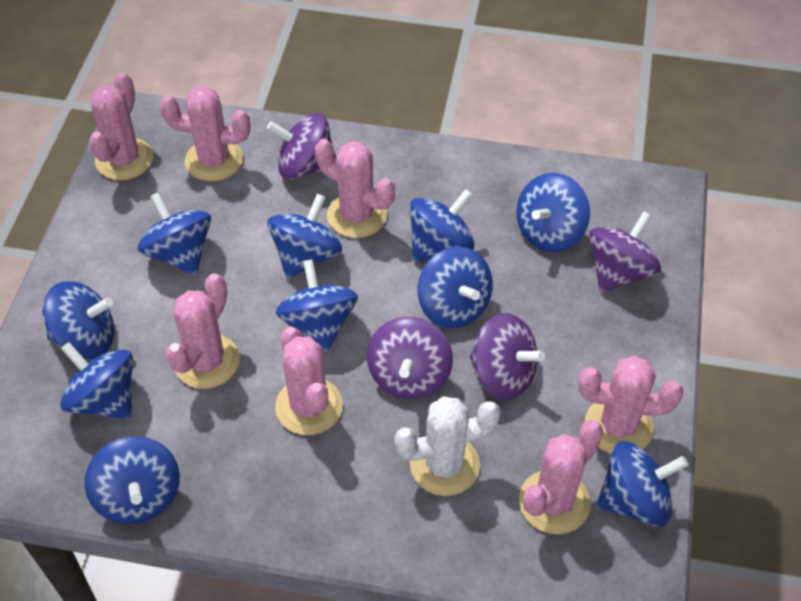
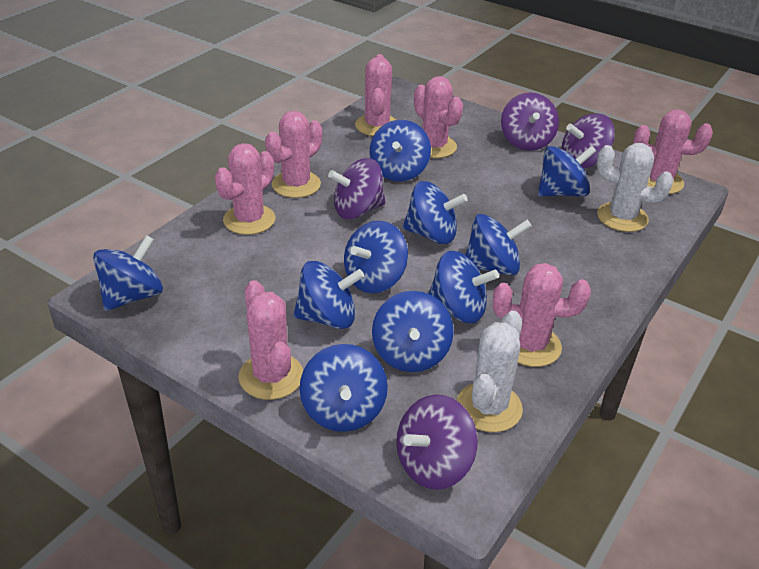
white cactus: 1 -> 2

